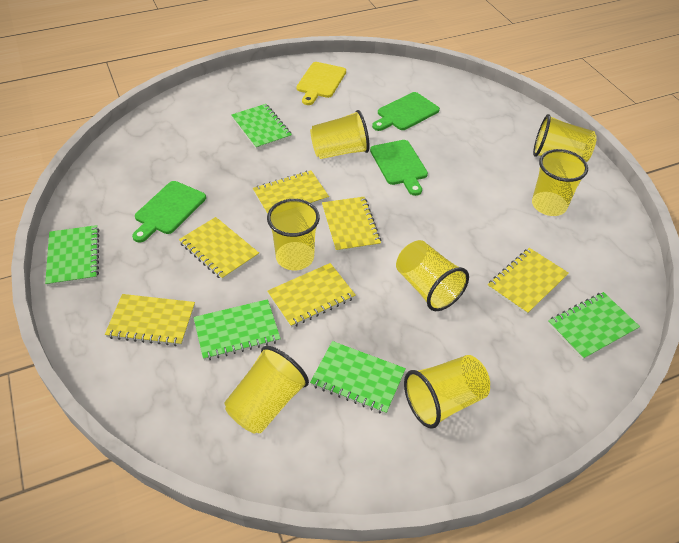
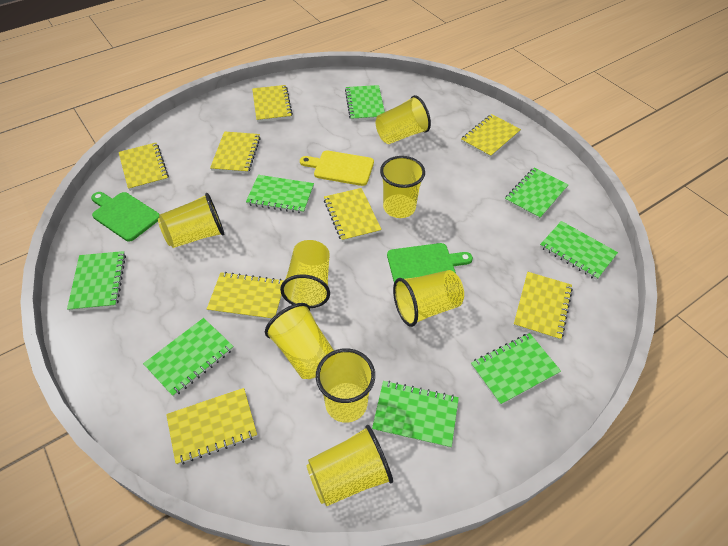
green cutting board: 3 -> 2
green notebook: 5 -> 8
yellow cup: 7 -> 8
yellow notebook: 6 -> 8

